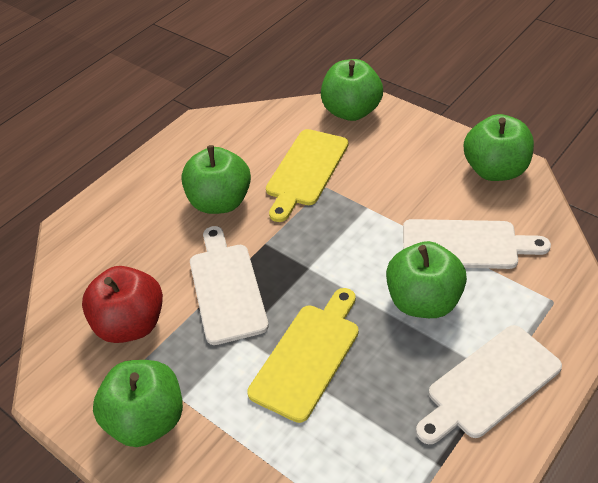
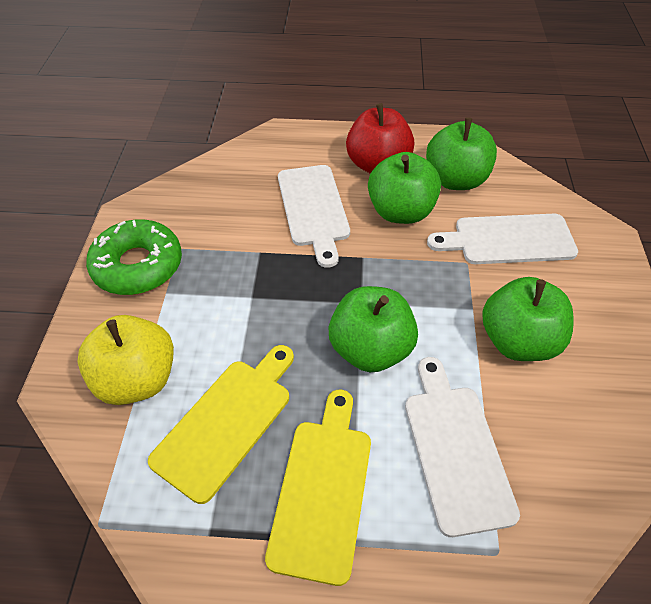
green apple: 5 -> 4
green donut: 0 -> 1
yellow apple: 0 -> 1

